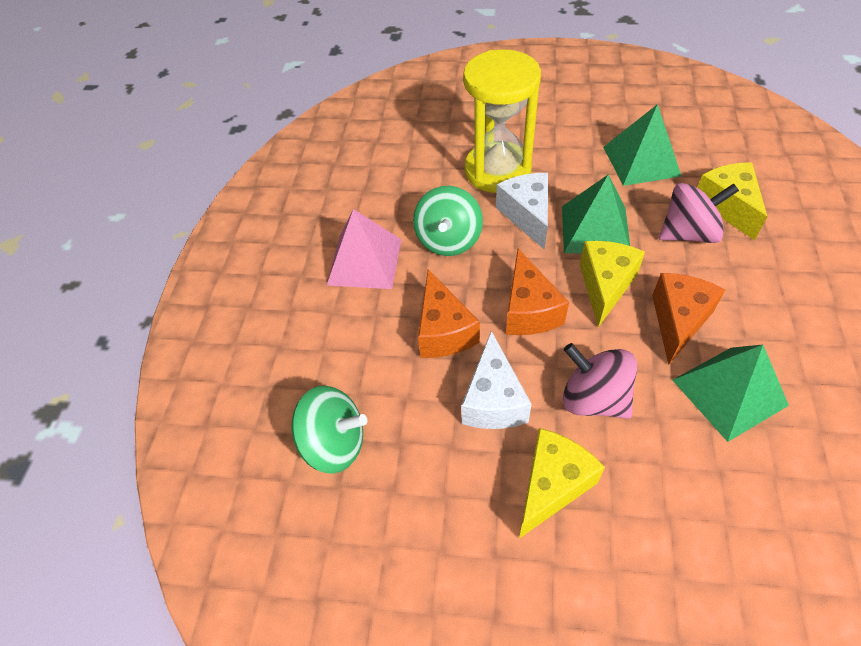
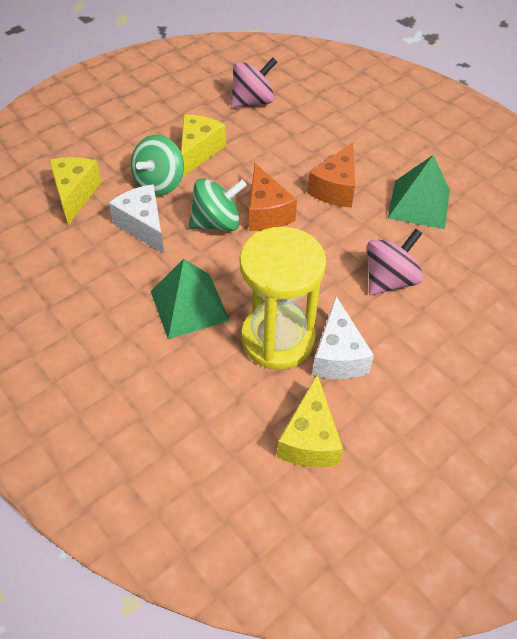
green pyramid: 3 -> 2
orange cheese: 3 -> 2
pink pyramid: 1 -> 0

